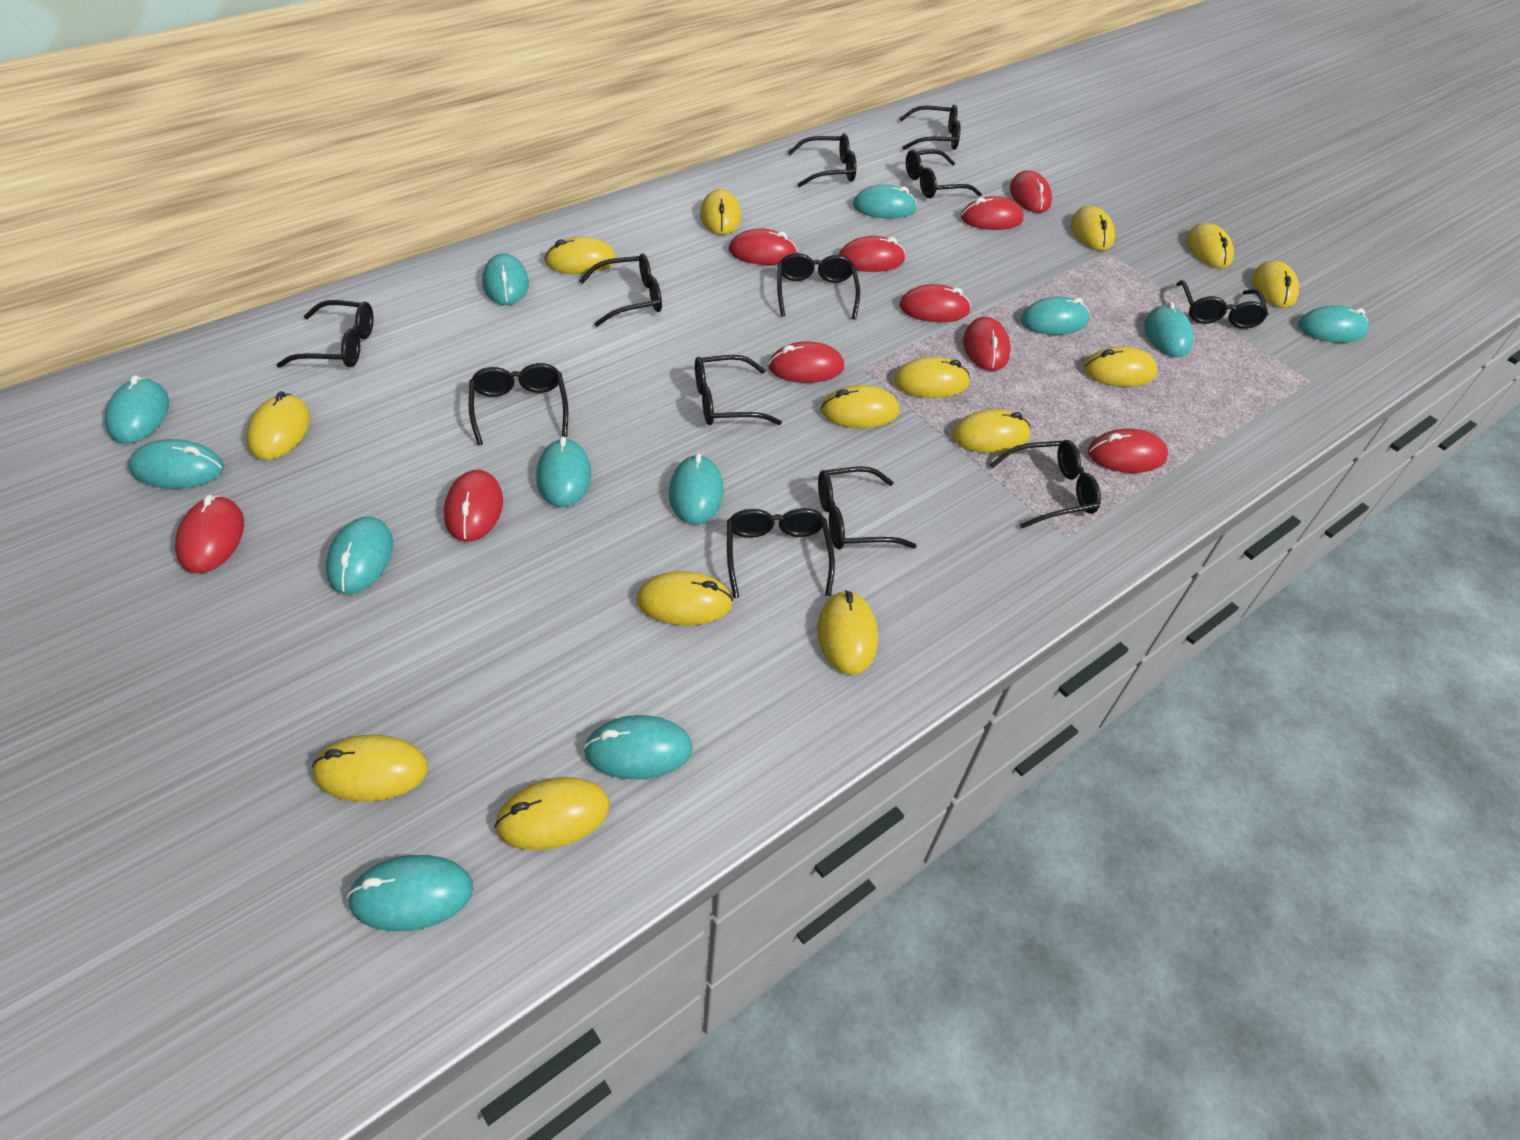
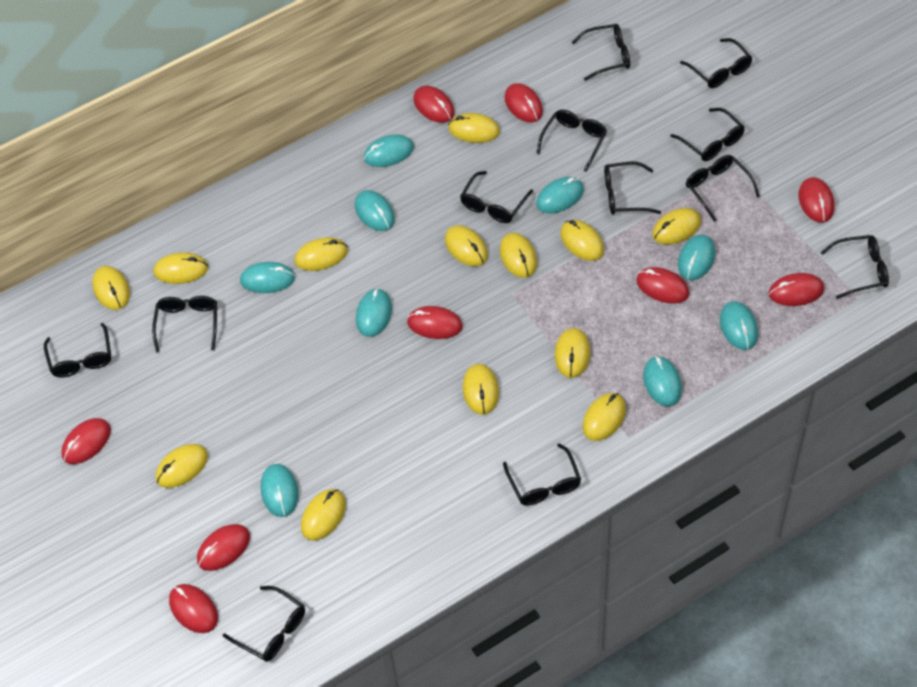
red mouse: 10 -> 9
turquoise mouse: 12 -> 9
yellow mouse: 14 -> 13

